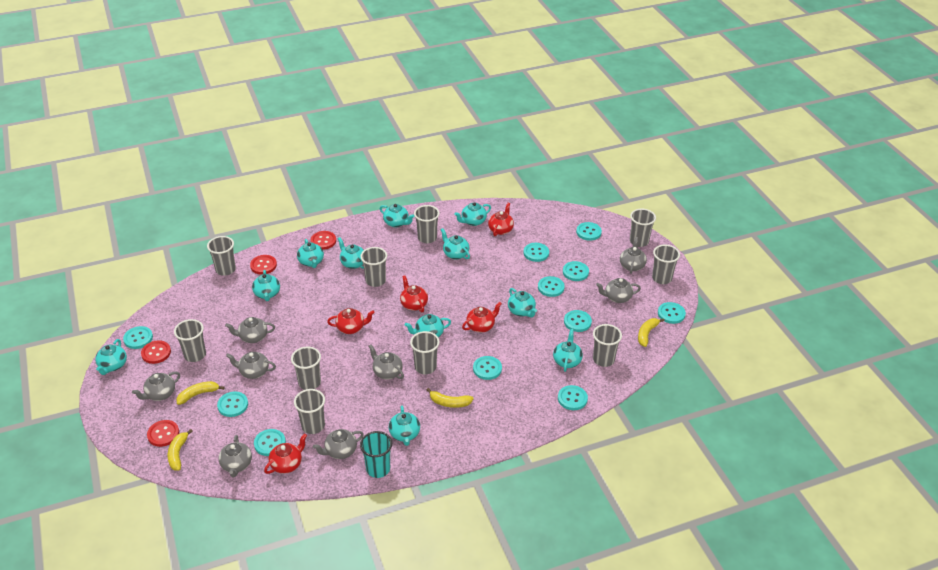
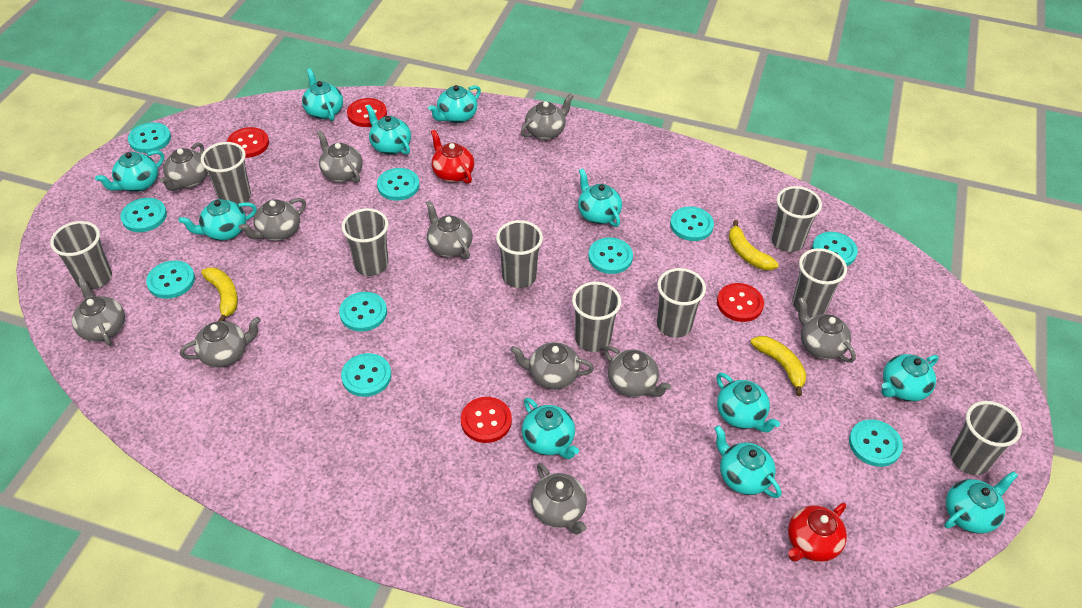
grey cup: 10 -> 9
grey teapot: 8 -> 11
red teapot: 5 -> 2
turquoise button: 11 -> 10
turquoise cup: 1 -> 0
yellow banana: 4 -> 3

